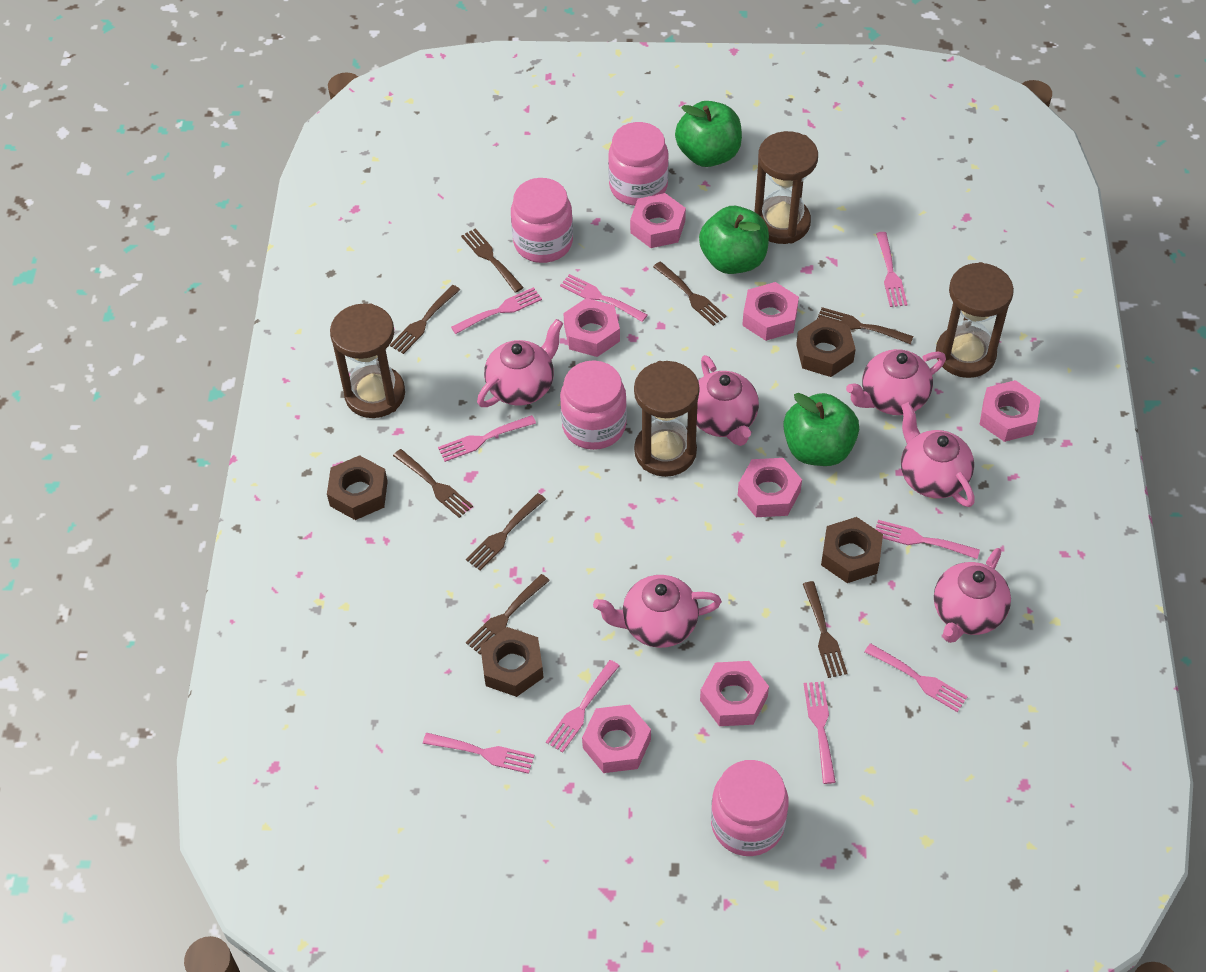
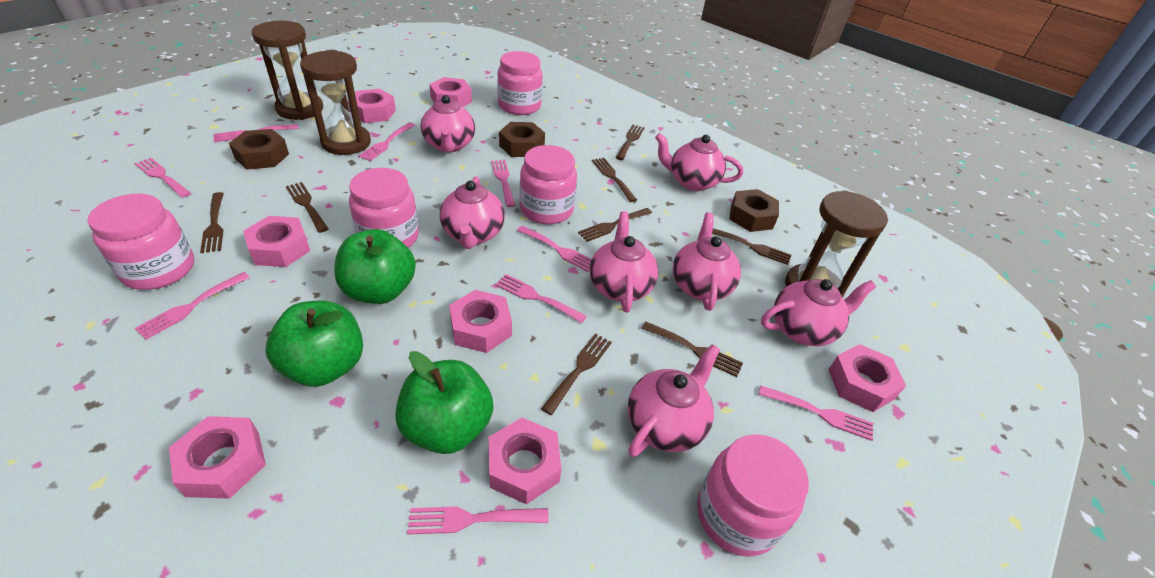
brown hourglass: 4 -> 3
brown nut: 4 -> 3
pink jar: 4 -> 5
pink teapot: 6 -> 7

